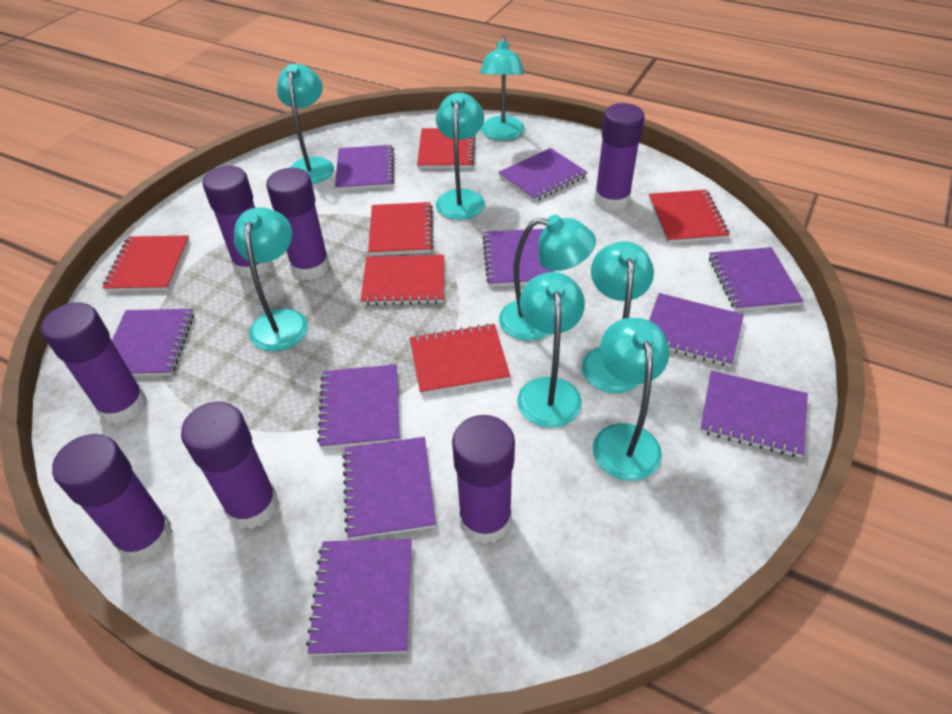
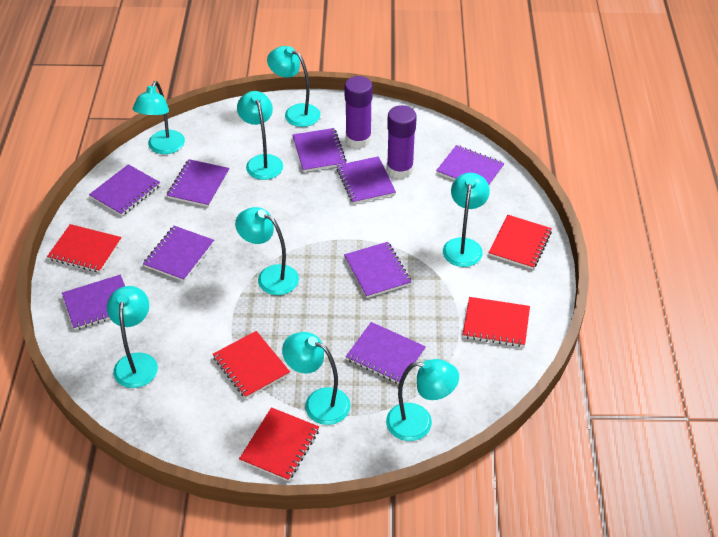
purple glue stick: 7 -> 2
purple notebook: 10 -> 9
red notebook: 6 -> 5

